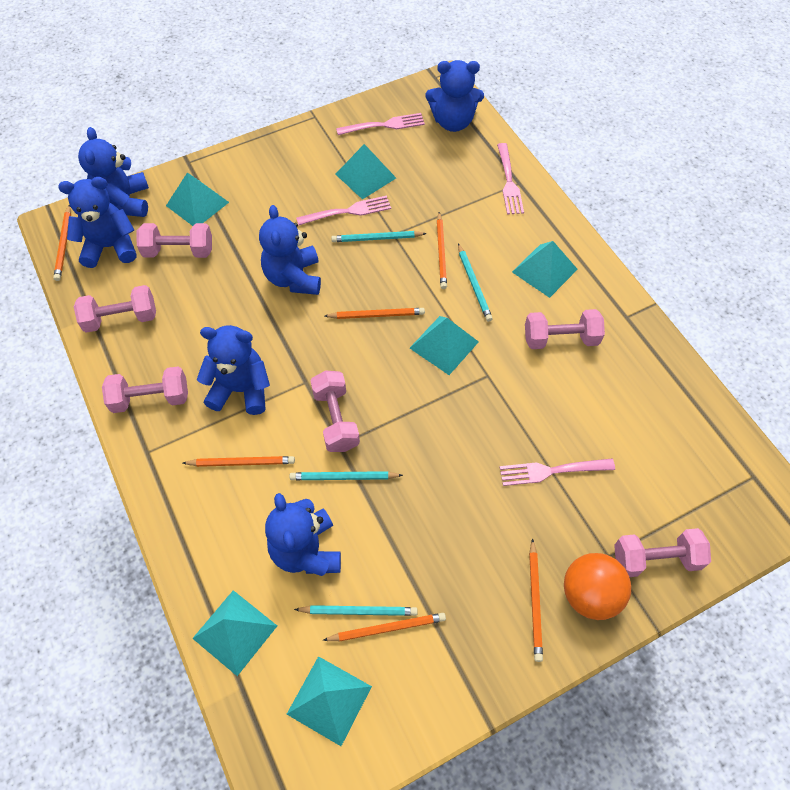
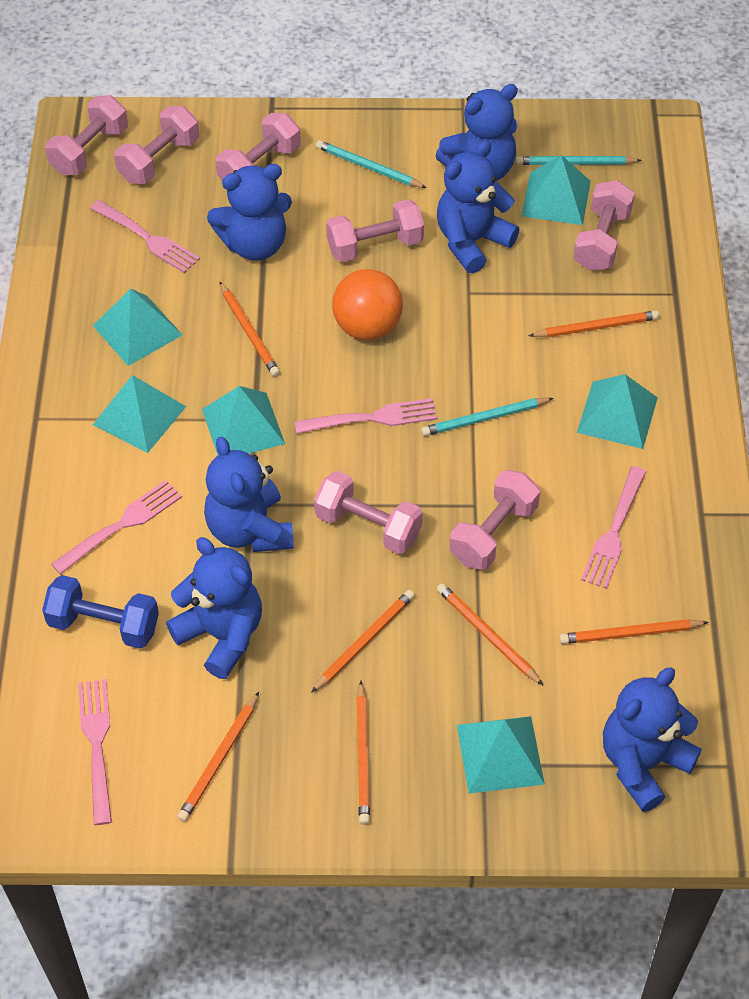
blue dumbbell: 0 -> 1
orange pencil: 6 -> 7
pink dumbbell: 6 -> 7
pink fork: 4 -> 5
turquoise pencil: 4 -> 3

